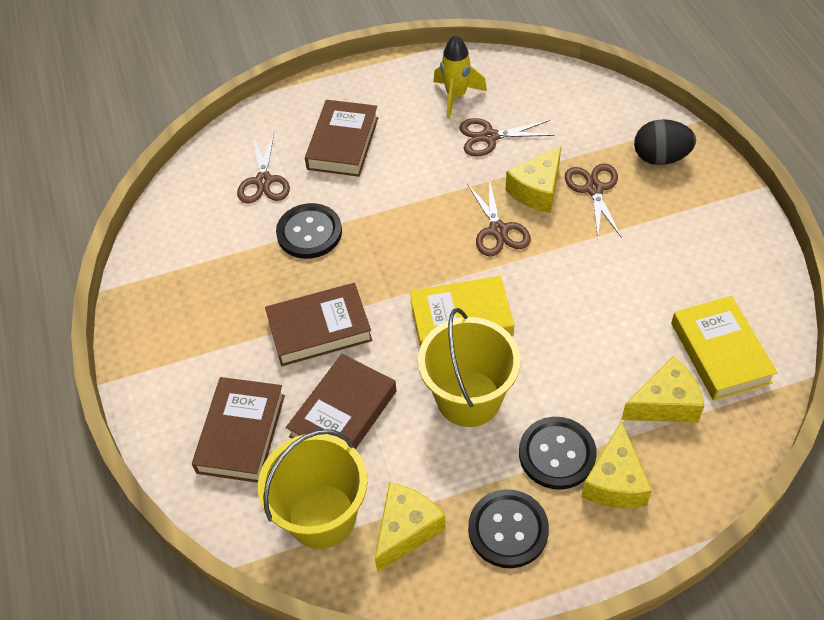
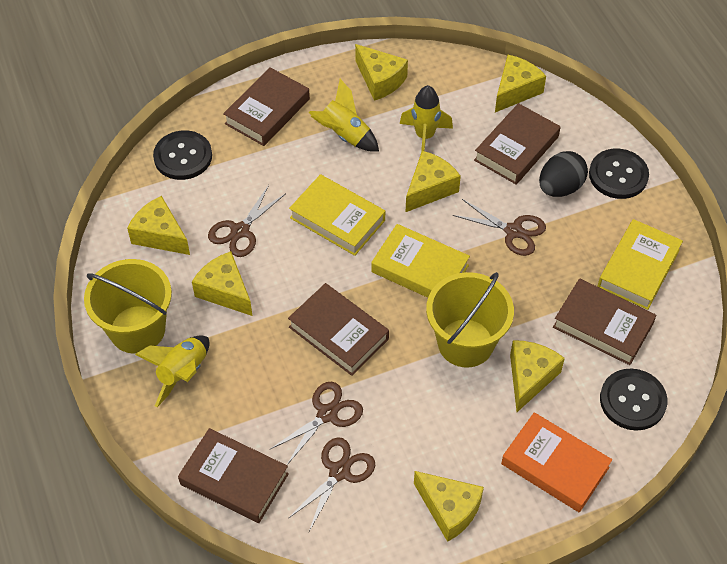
brown book: 4 -> 5
orange book: 0 -> 1
yellow book: 2 -> 3
yellow cheese: 4 -> 7
yellow rocket: 1 -> 3

